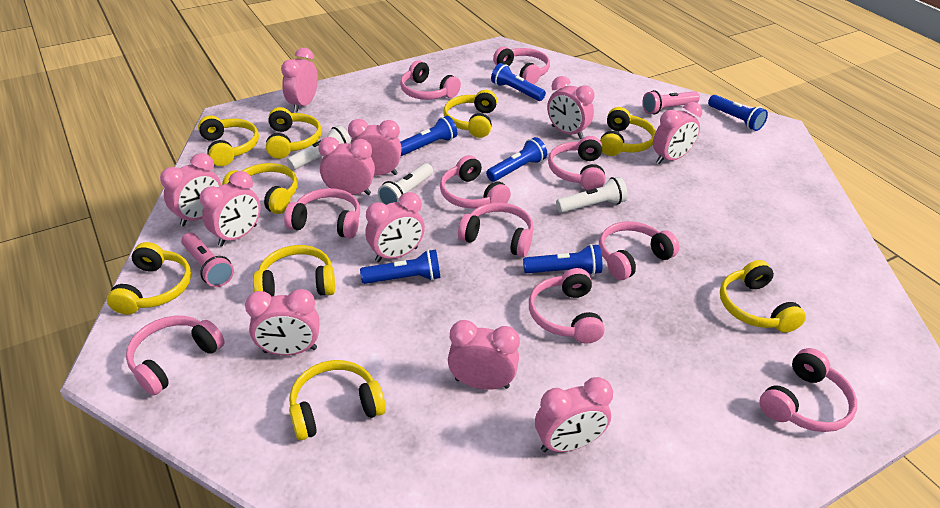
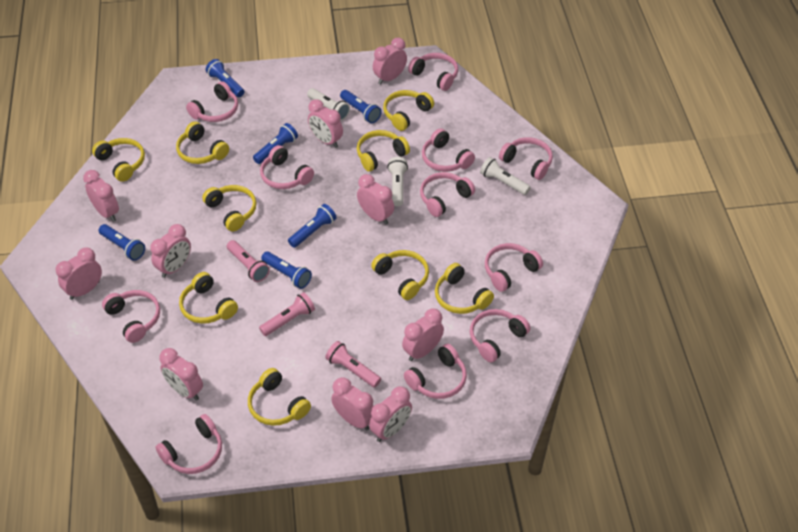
pink clock: 11 -> 10
pink flashlight: 2 -> 3
pink headphones: 10 -> 11

